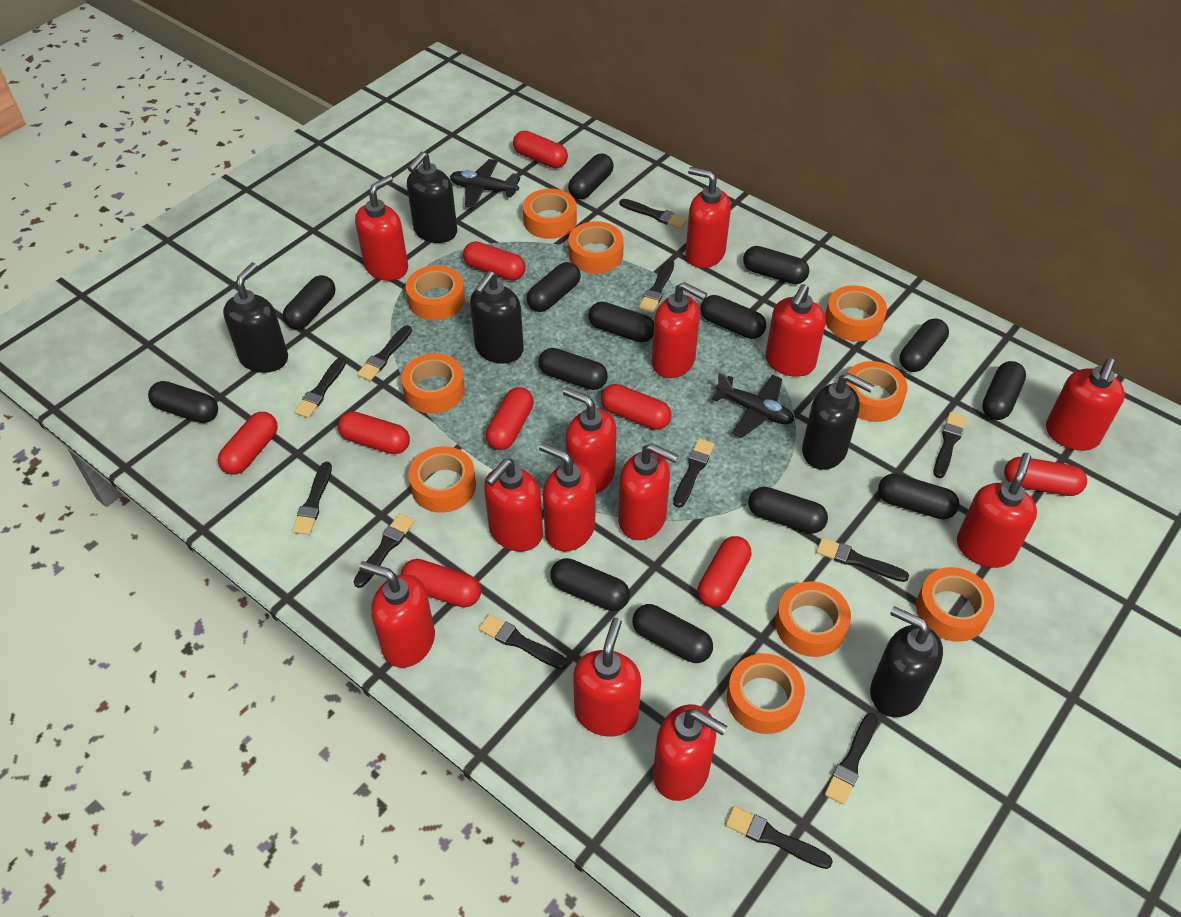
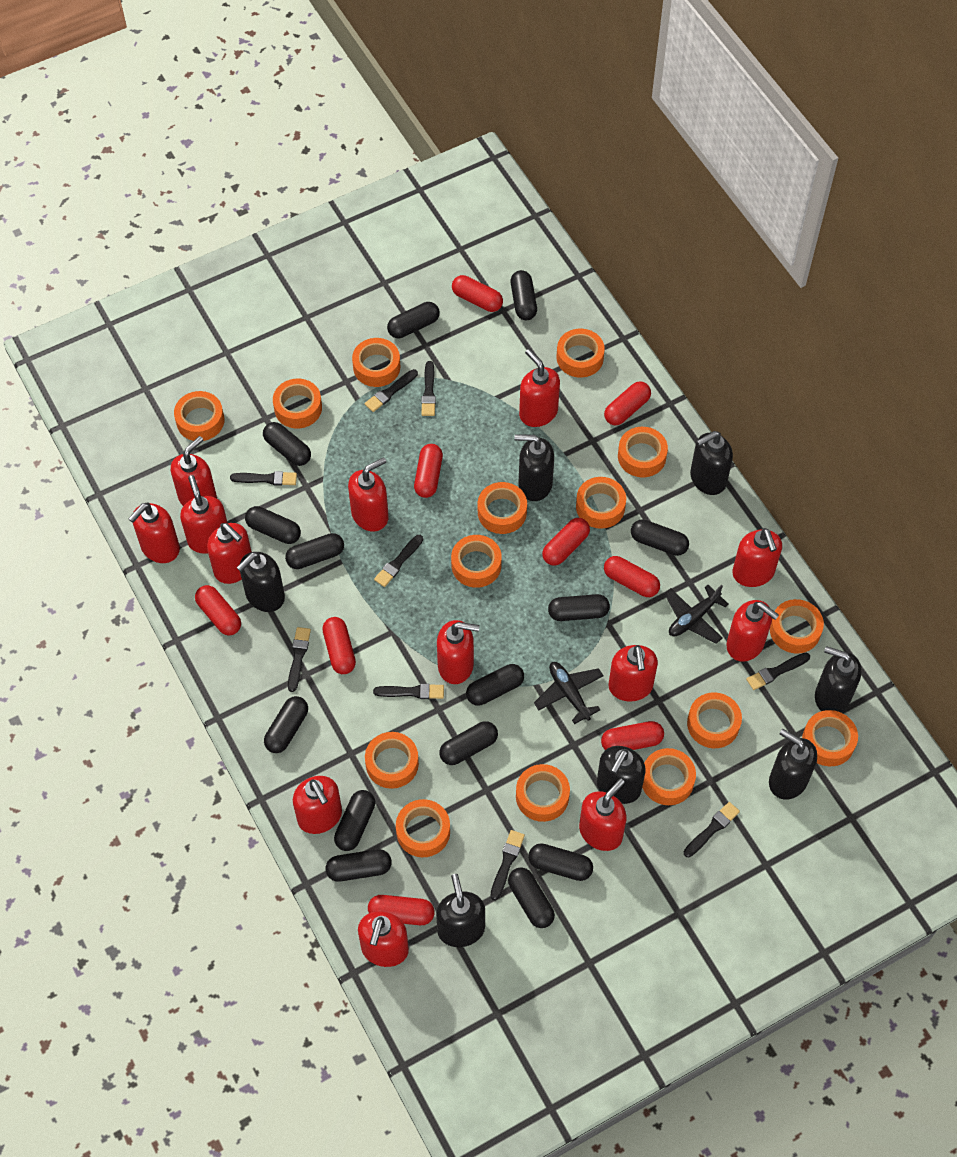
black brush: 12 -> 9
black soap dispenser: 5 -> 7
orange tape: 10 -> 15

